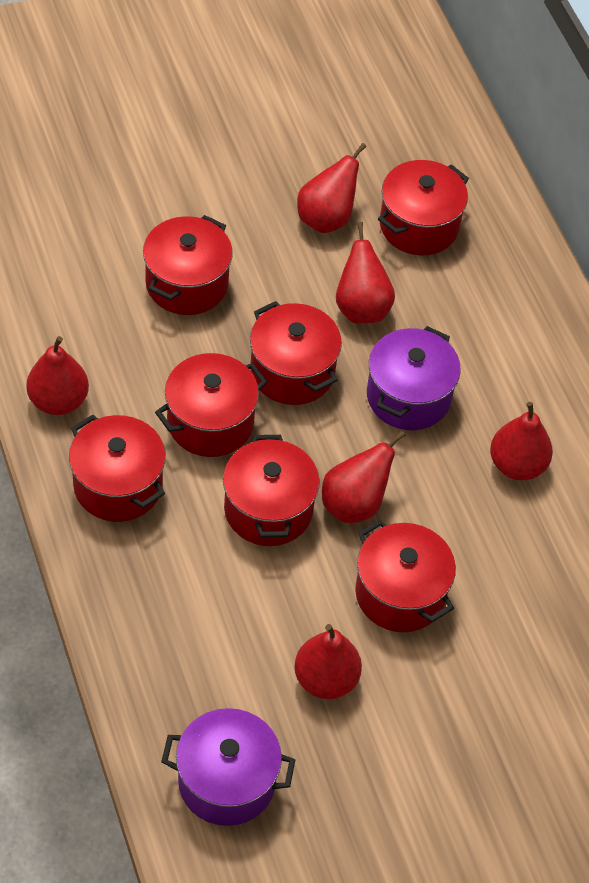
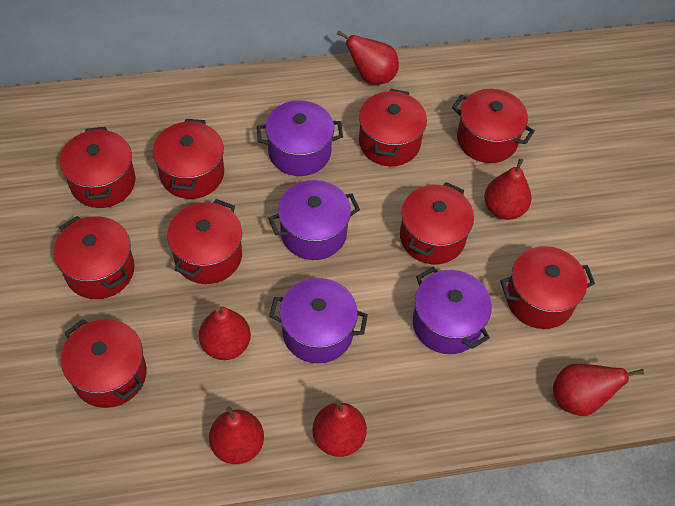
purple pot: 2 -> 4
red pot: 7 -> 9

